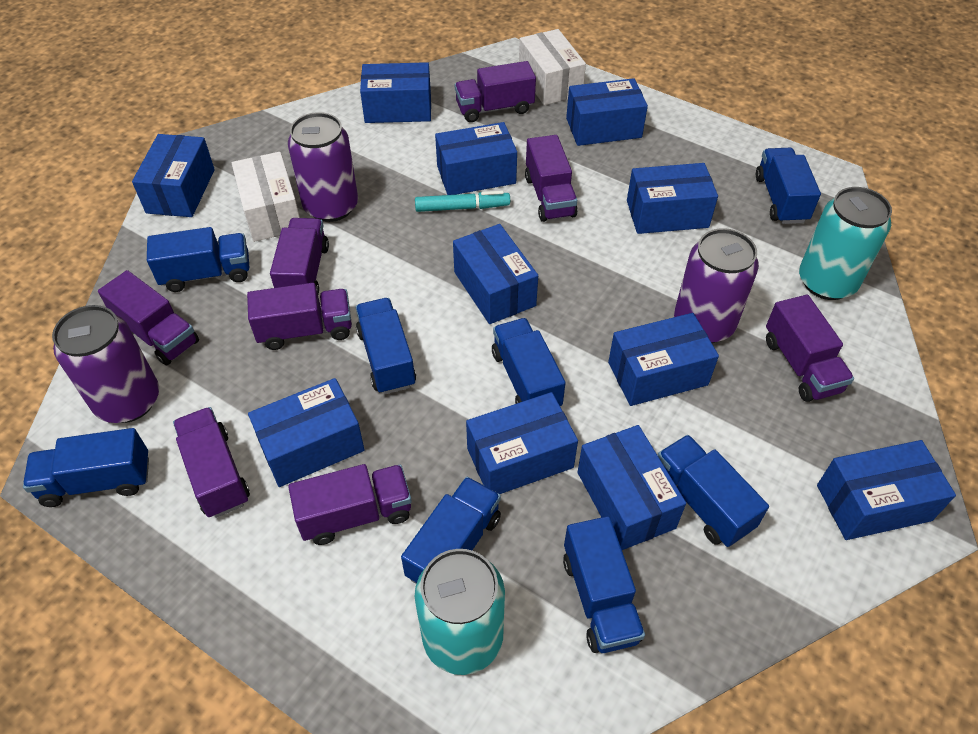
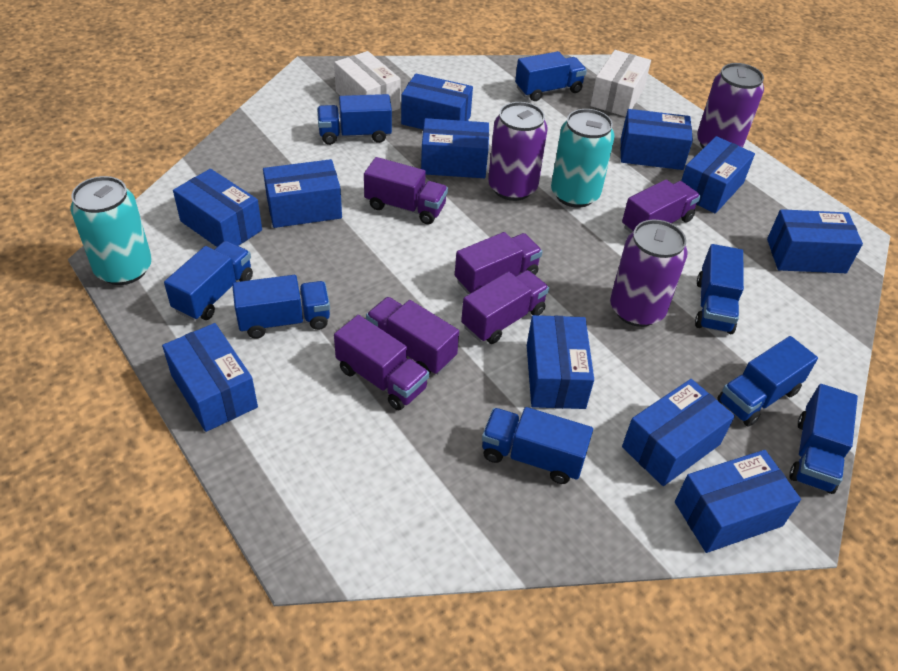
purple truck: 8 -> 6
turquoise marker: 1 -> 0

